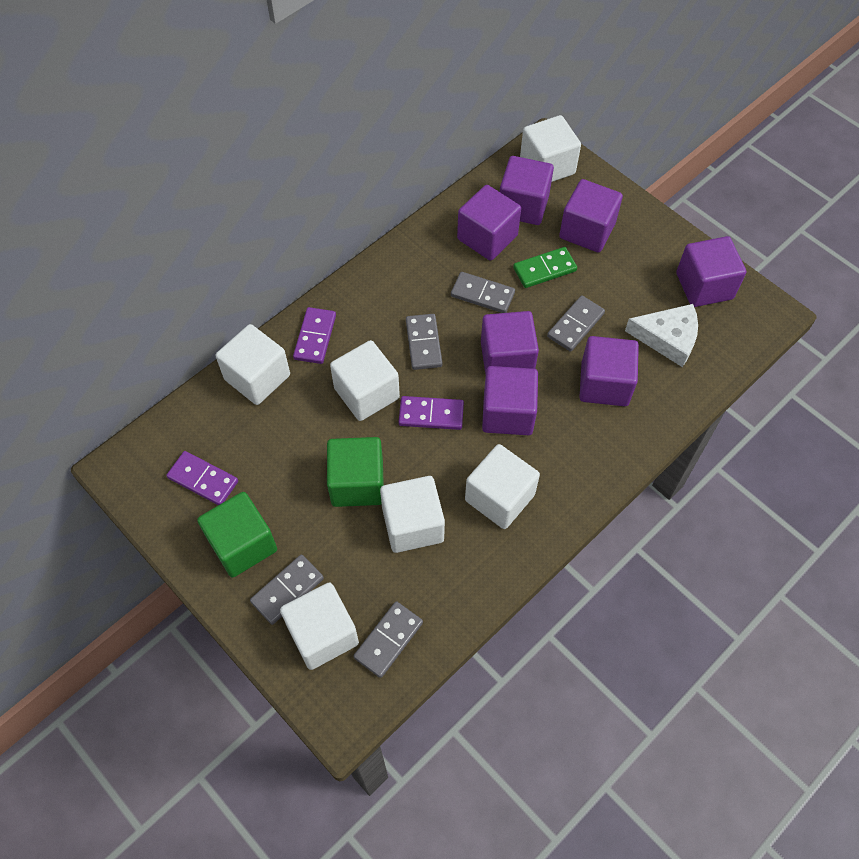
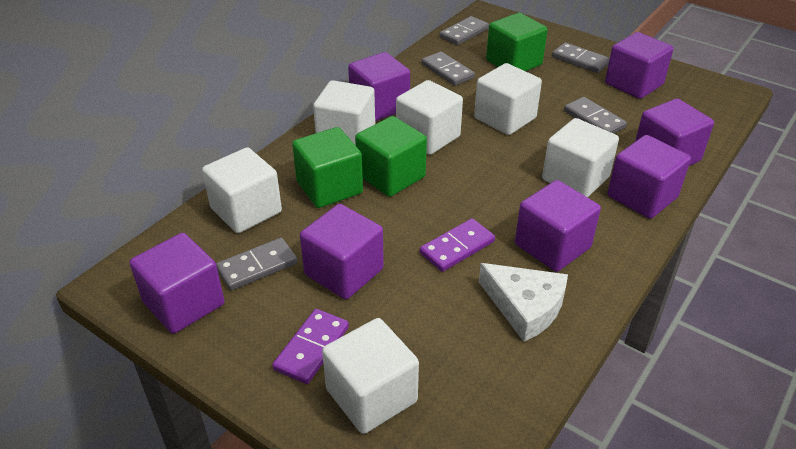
green cube: 2 -> 3
green domino: 1 -> 0
purple domino: 3 -> 2

